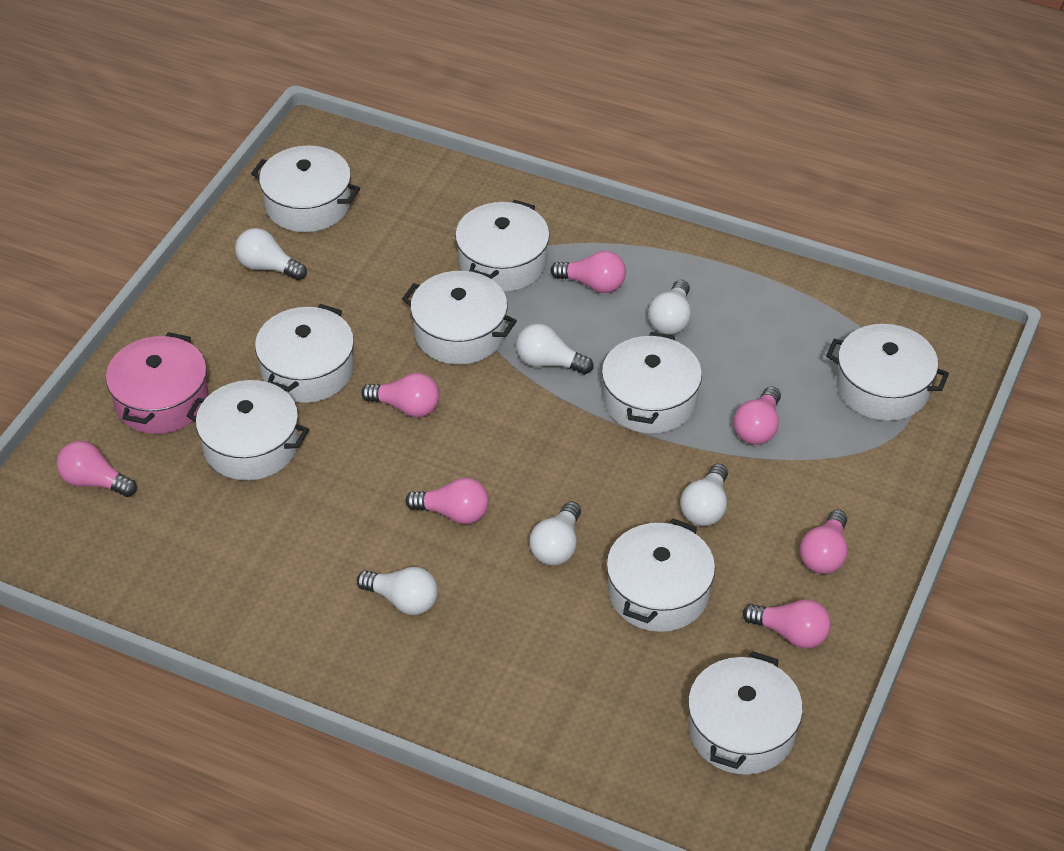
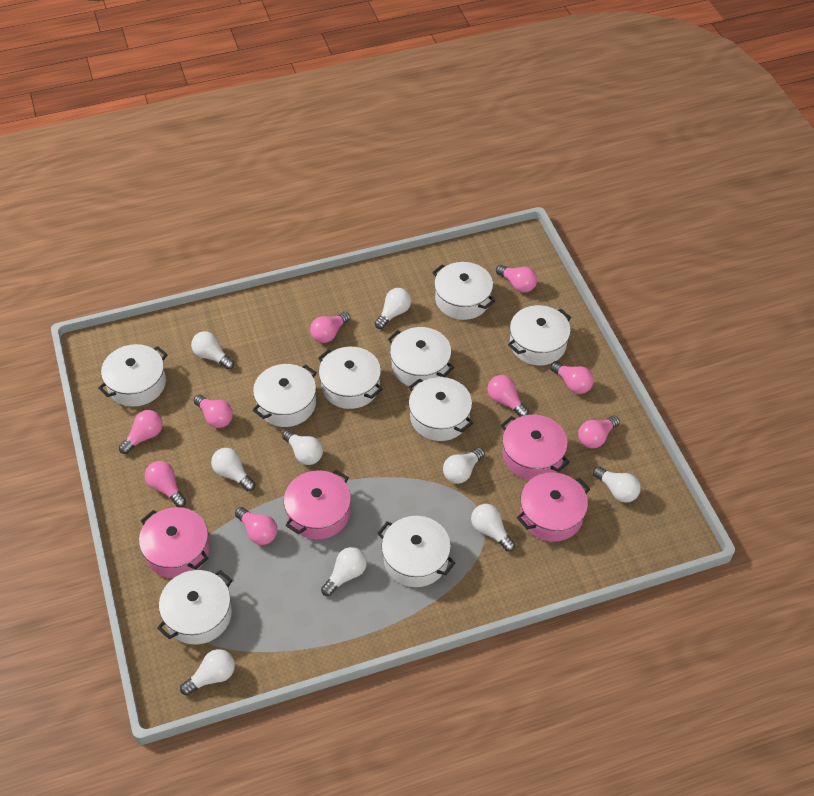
pink light bulb: 7 -> 9
pink pot: 1 -> 4
white light bulb: 6 -> 9

